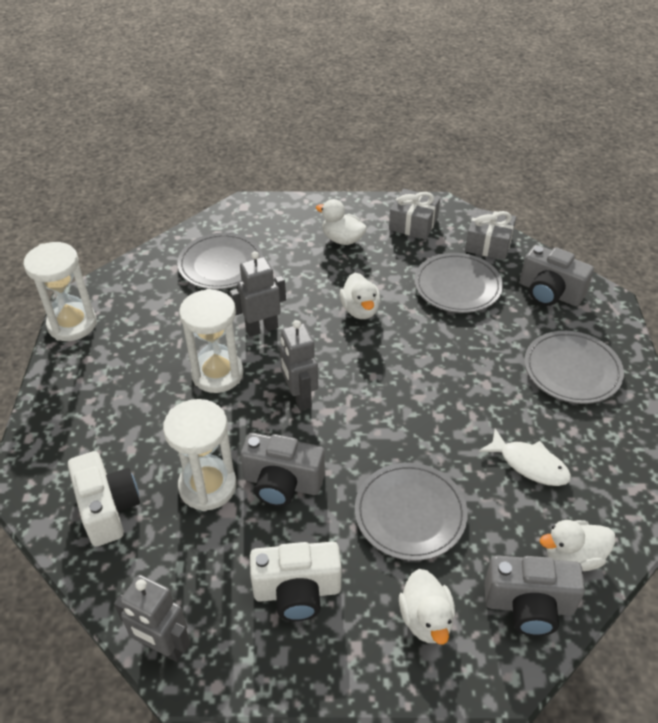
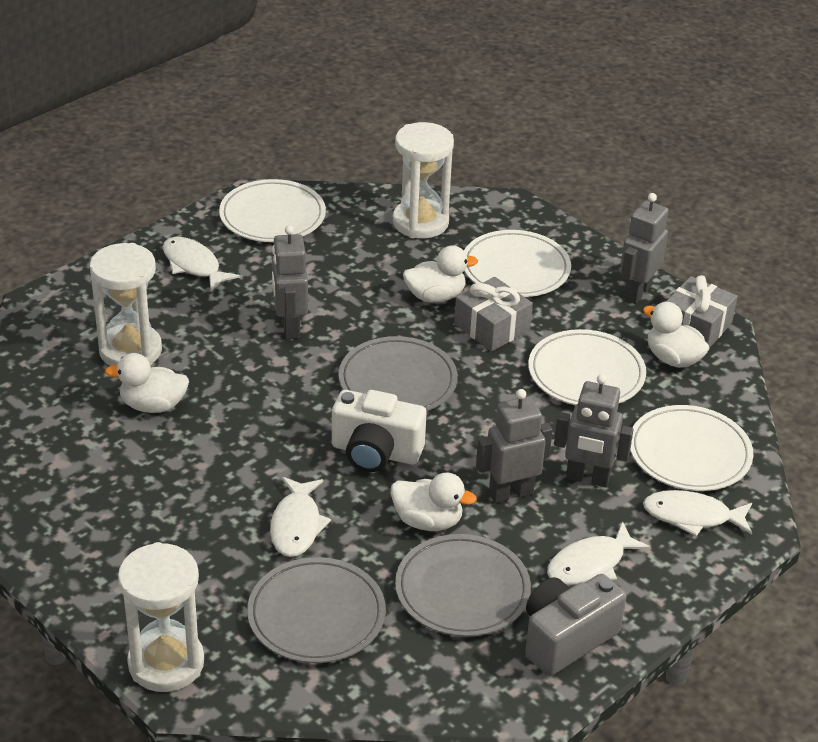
grey camera: 3 -> 1
grey plate: 4 -> 3
grey robot: 3 -> 4
white camera: 2 -> 1
white fish: 1 -> 4
white plate: 0 -> 4

